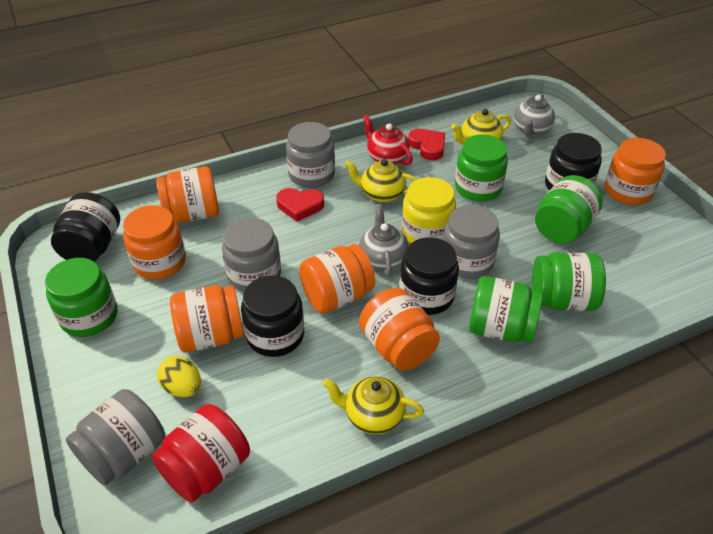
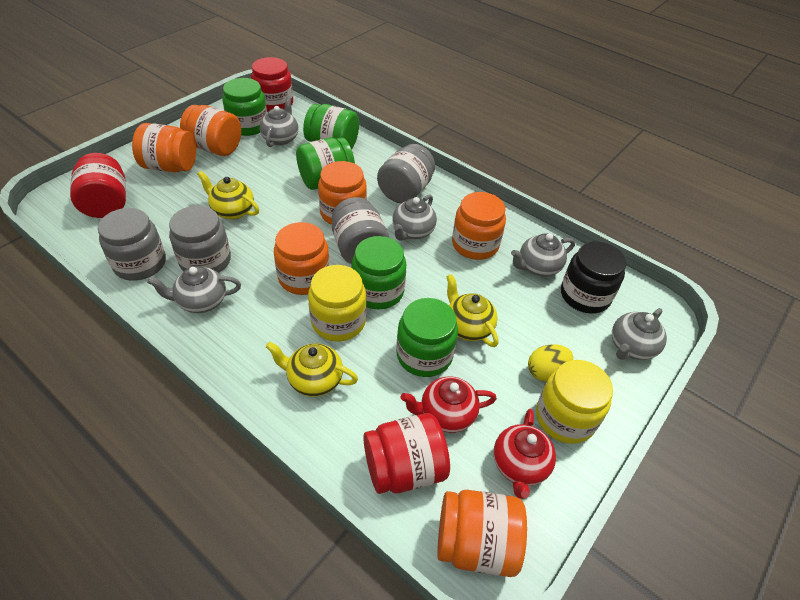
black jar: 4 -> 1
grey teapot: 2 -> 5
red heart: 2 -> 0
red jar: 1 -> 3
red teapot: 1 -> 2
yellow jar: 1 -> 2

